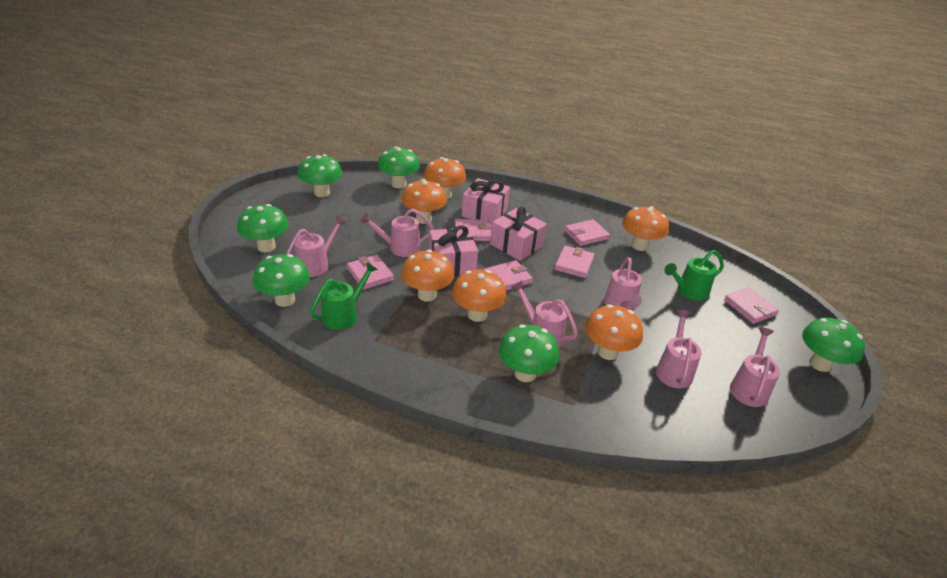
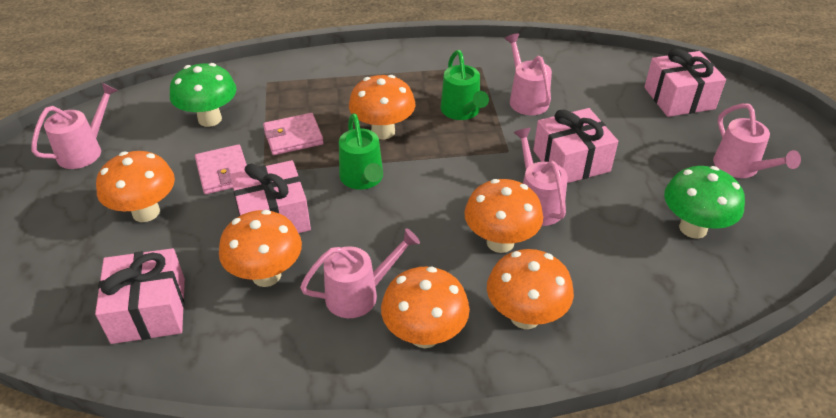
green mushroom: 6 -> 2
pink gift: 3 -> 4
pink wallet: 6 -> 2
pink watering can: 6 -> 5

